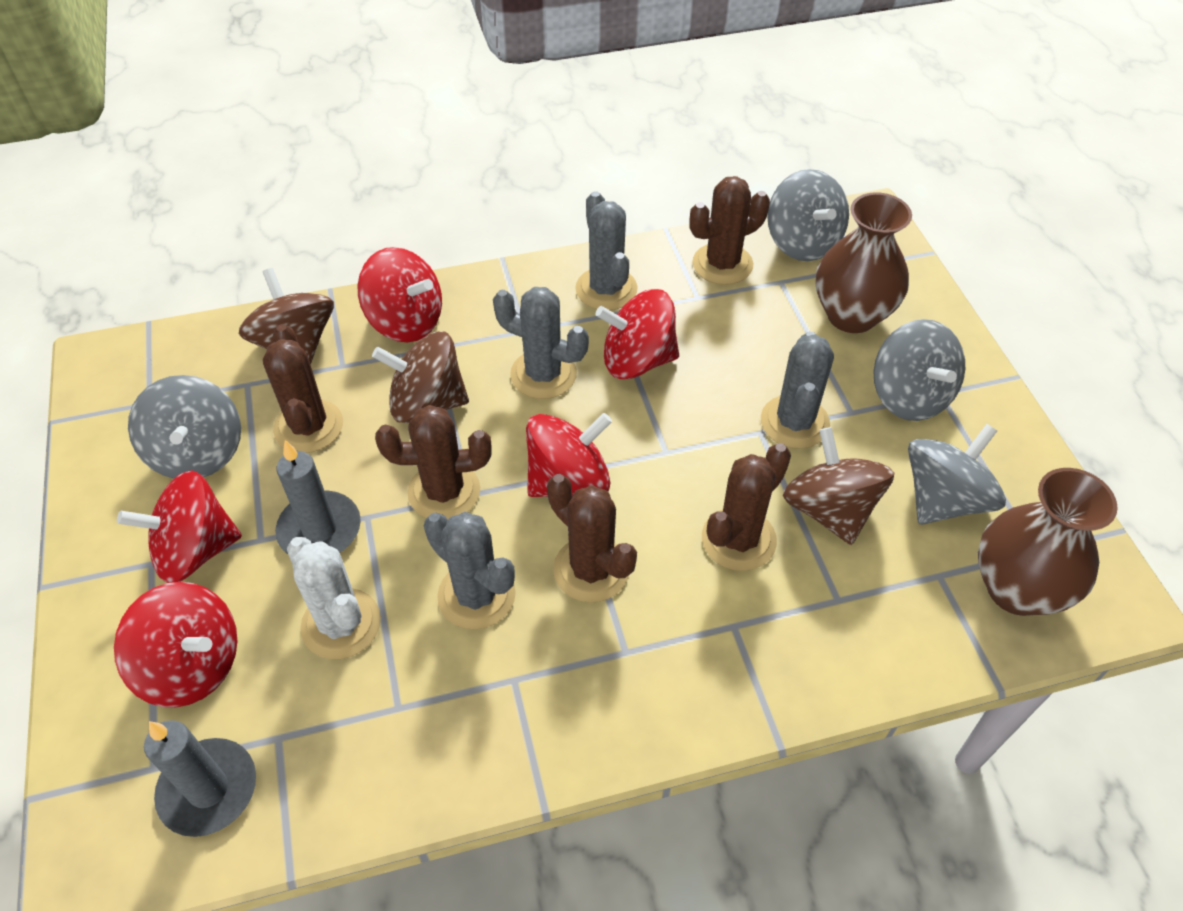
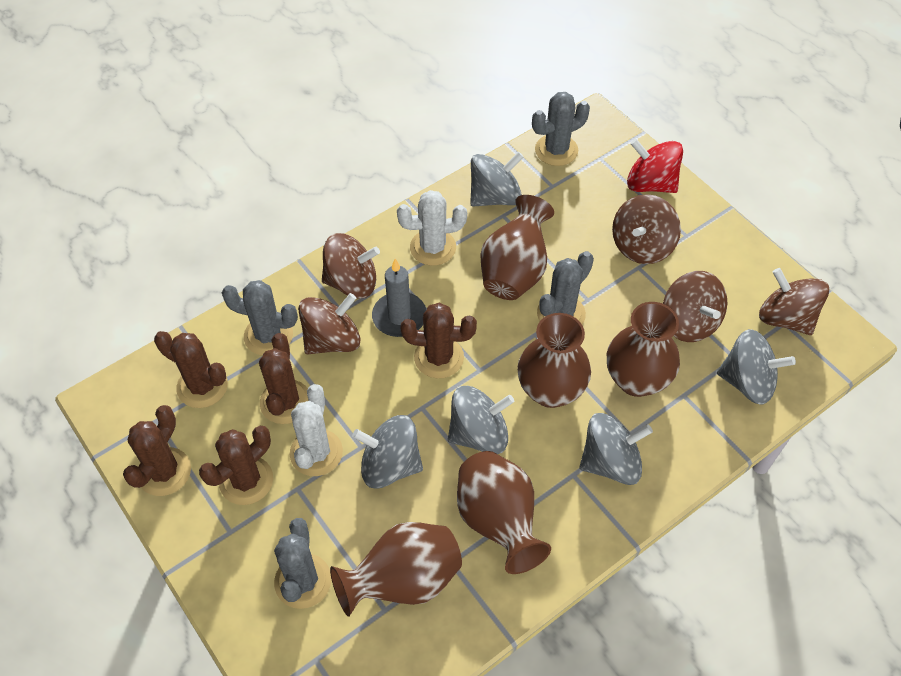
brown spinning top: 3 -> 5
brown vase: 2 -> 5
grey candle: 2 -> 1
grey spinning top: 4 -> 5
red spinning top: 5 -> 1
white cactus: 1 -> 2

